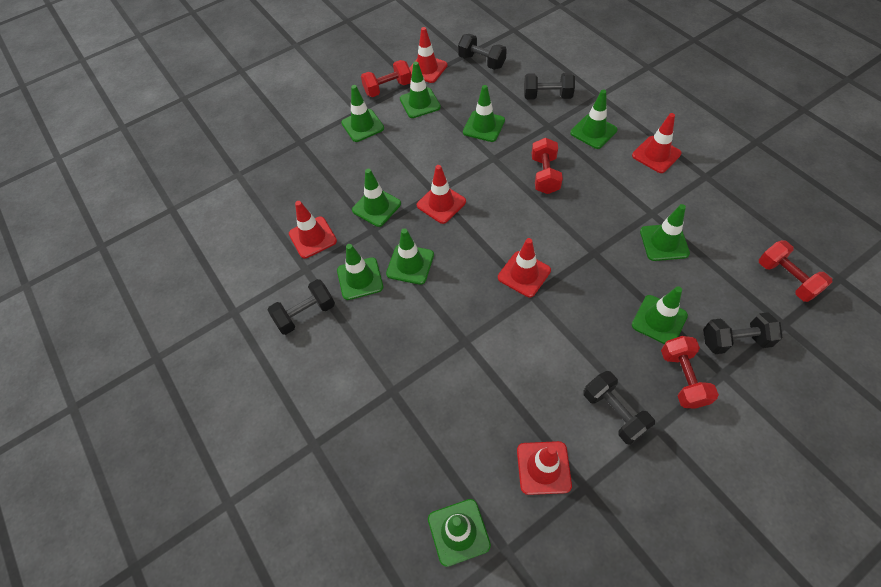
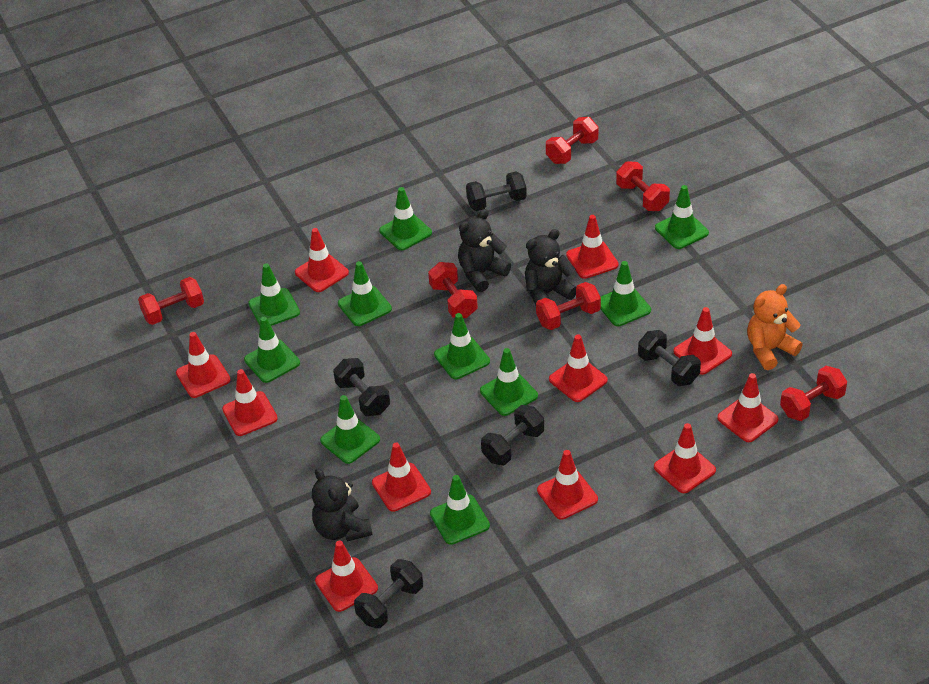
black teddy bear: 0 -> 3
orange teddy bear: 0 -> 1
red dumbbell: 4 -> 6
red traffic cone: 6 -> 11

